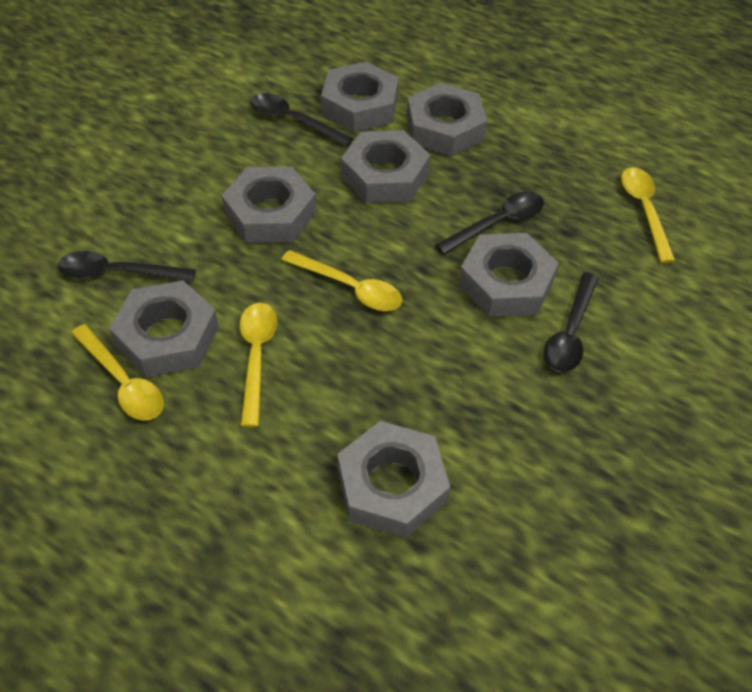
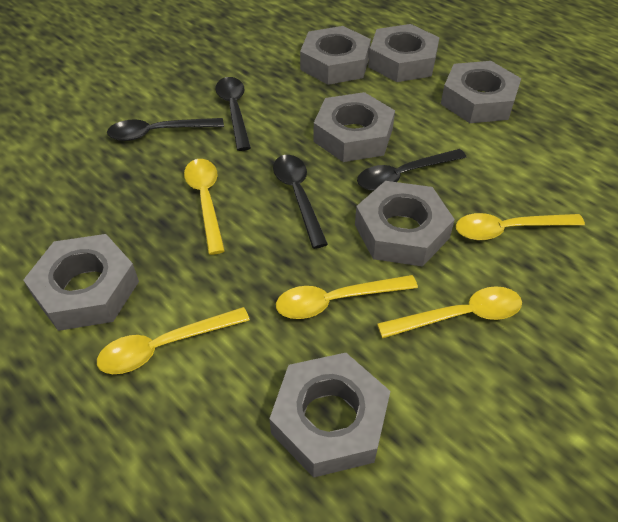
yellow spoon: 4 -> 5

